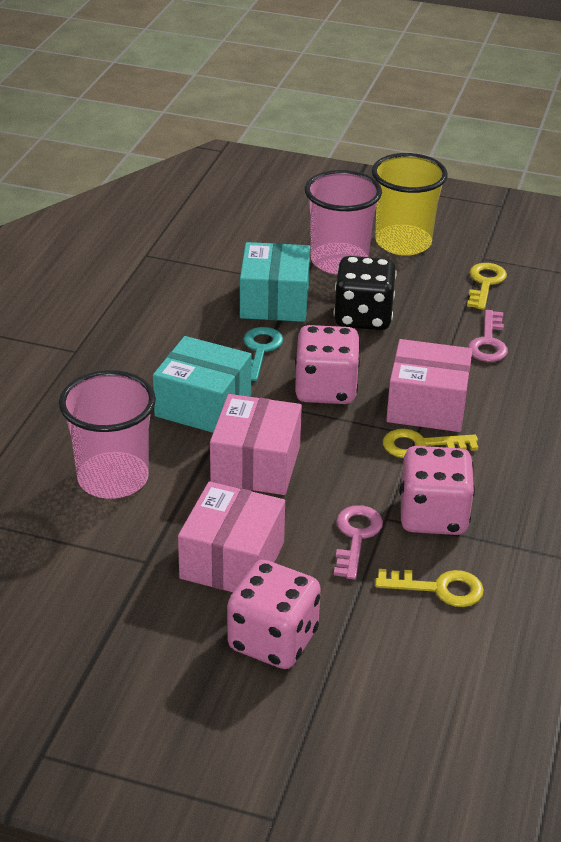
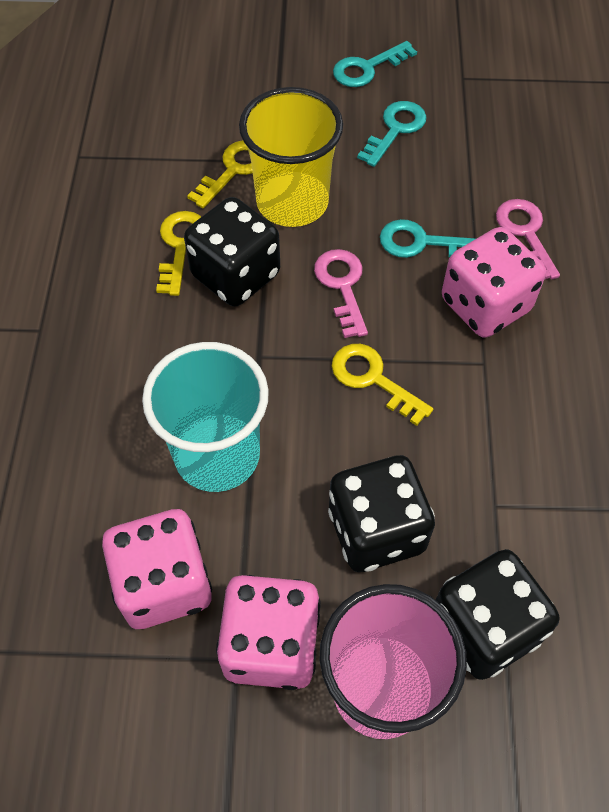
black dice: 1 -> 3
pink box: 3 -> 0
pink cup: 2 -> 1
turquoise box: 2 -> 0
turquoise cup: 0 -> 1
turquoise key: 1 -> 3

